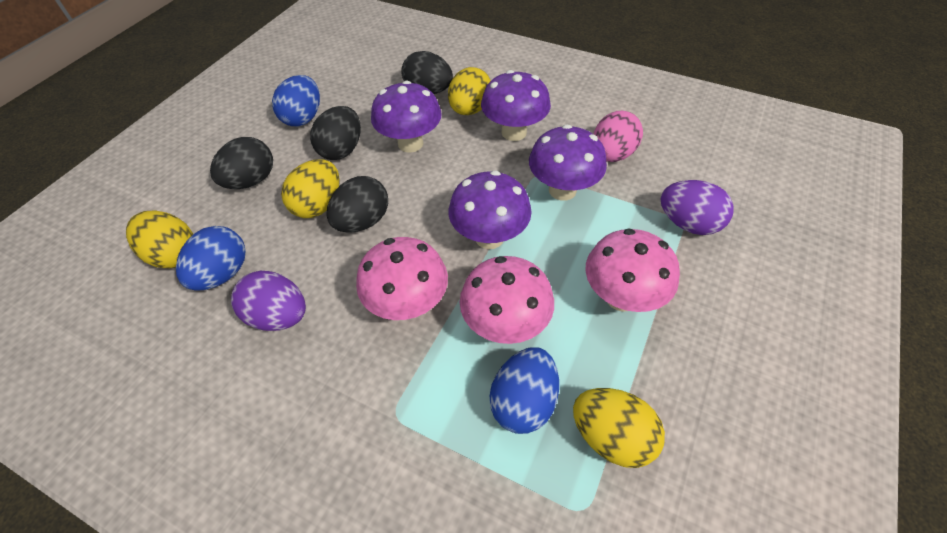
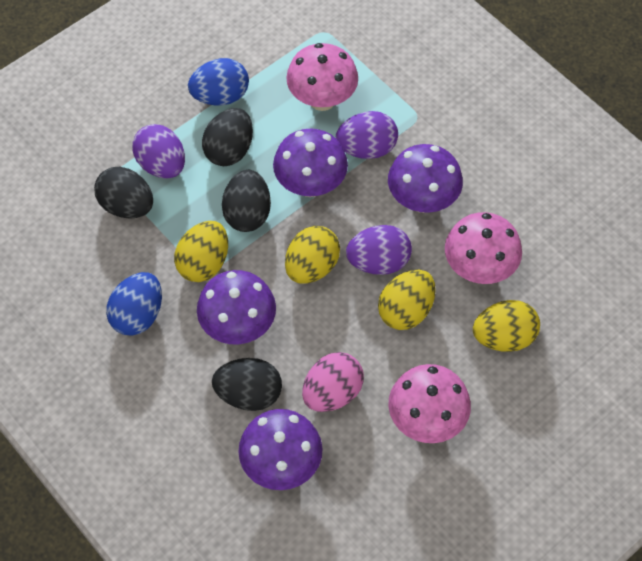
blue egg: 3 -> 2
purple egg: 2 -> 3

